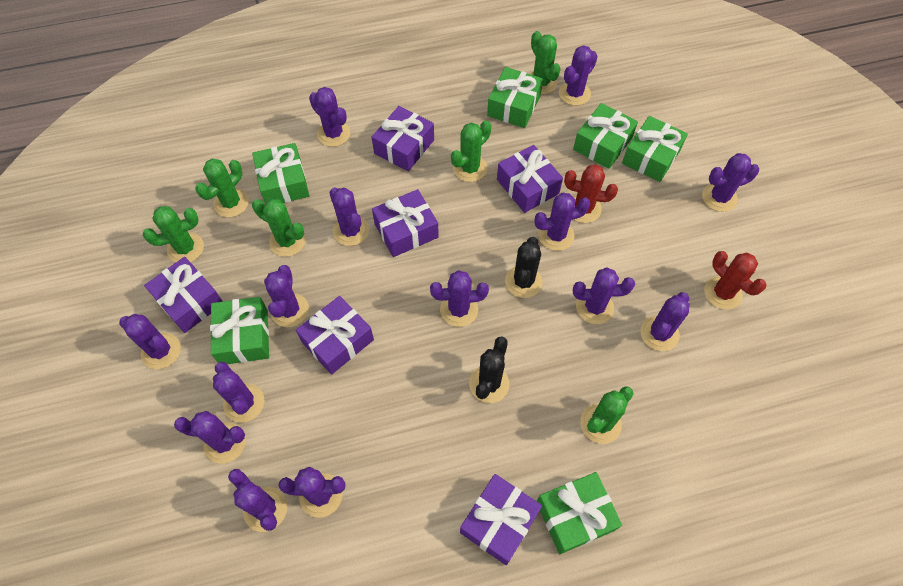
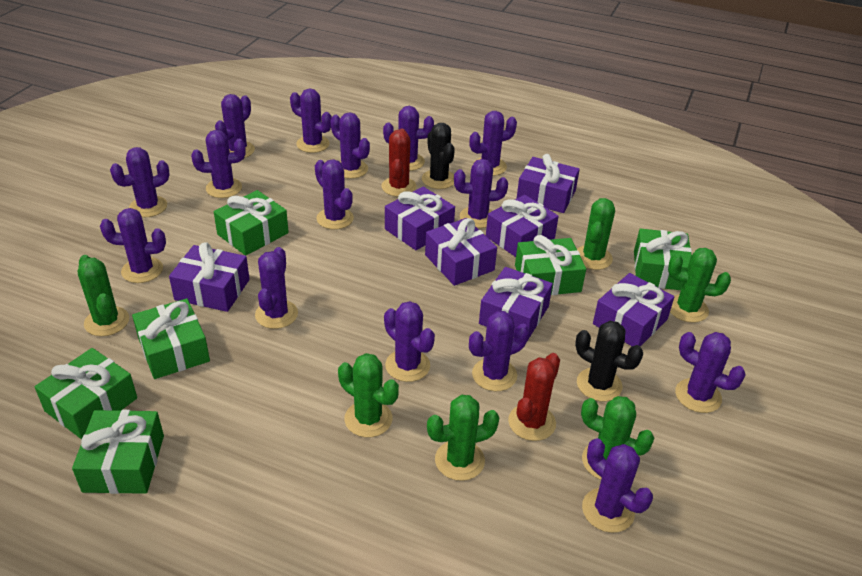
purple cactus: 14 -> 15
purple gift: 6 -> 7

